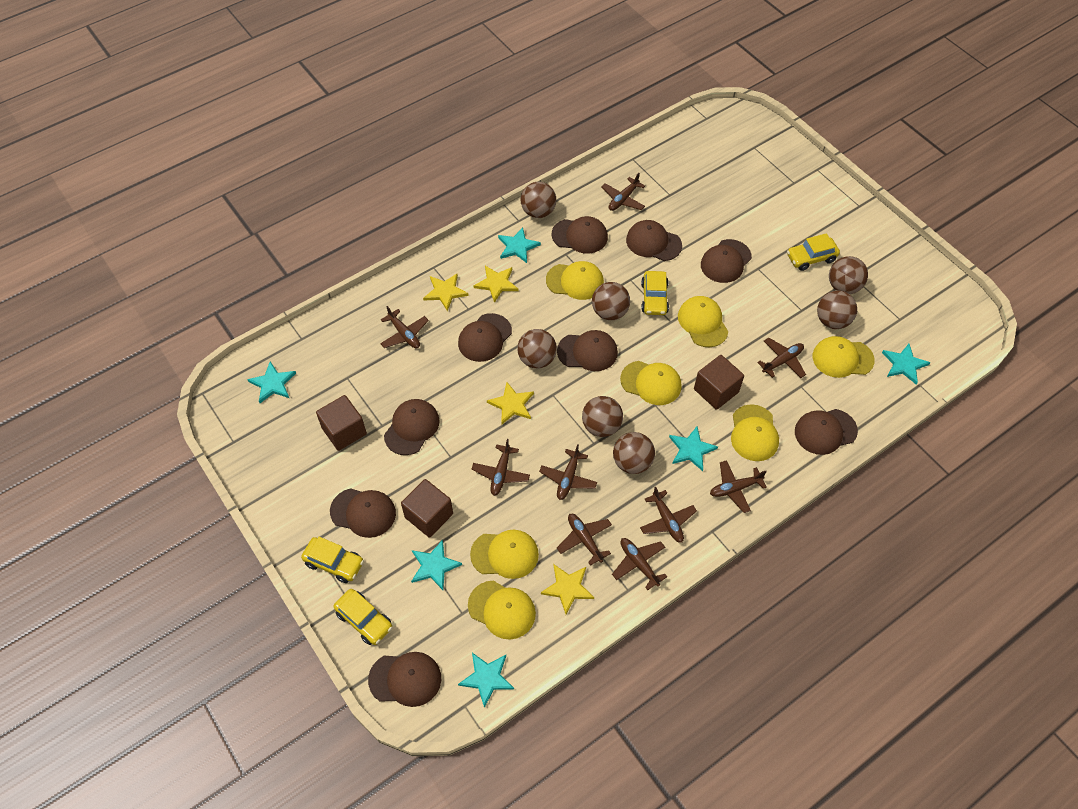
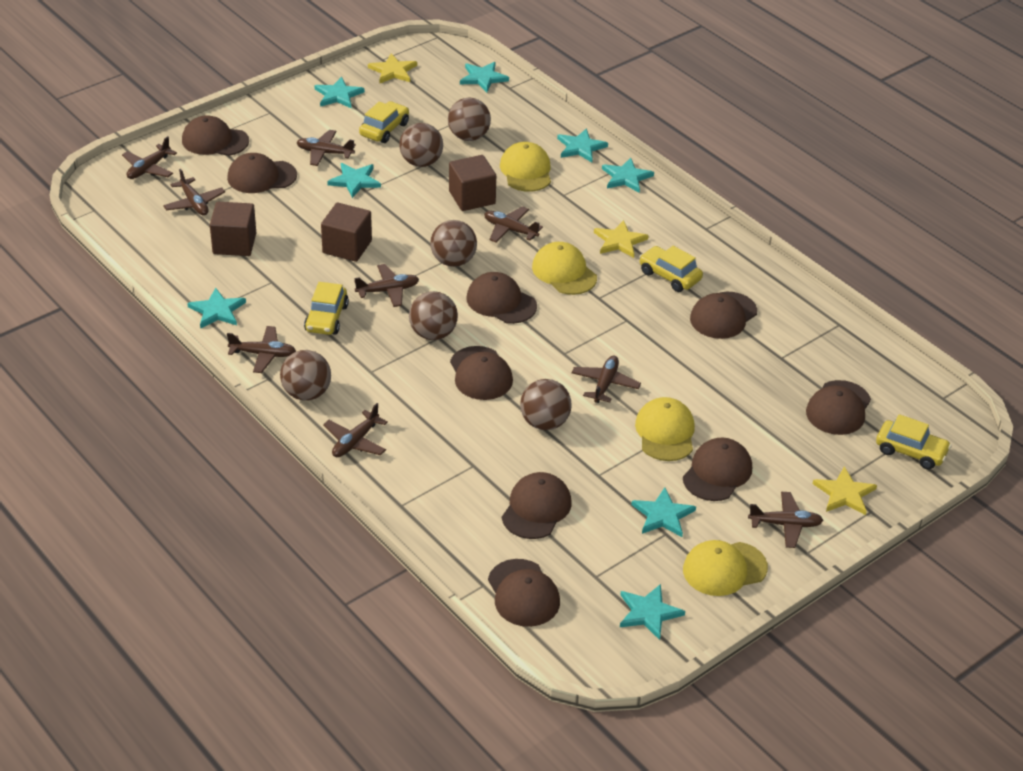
brown ball: 7 -> 6
turquoise star: 6 -> 8
yellow cap: 7 -> 4
yellow star: 4 -> 3

